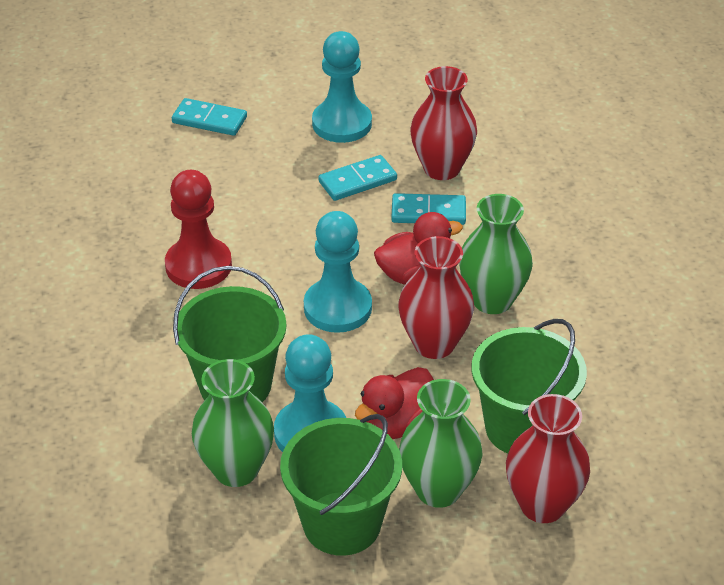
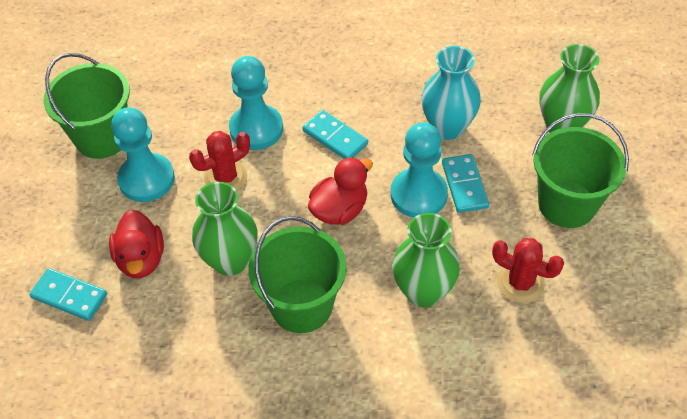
red cactus: 0 -> 2
red pawn: 1 -> 0
red vase: 3 -> 0
turquoise vase: 0 -> 1

